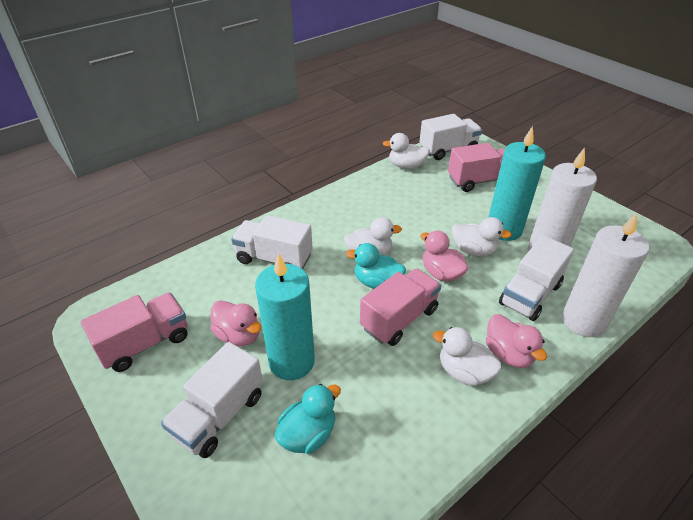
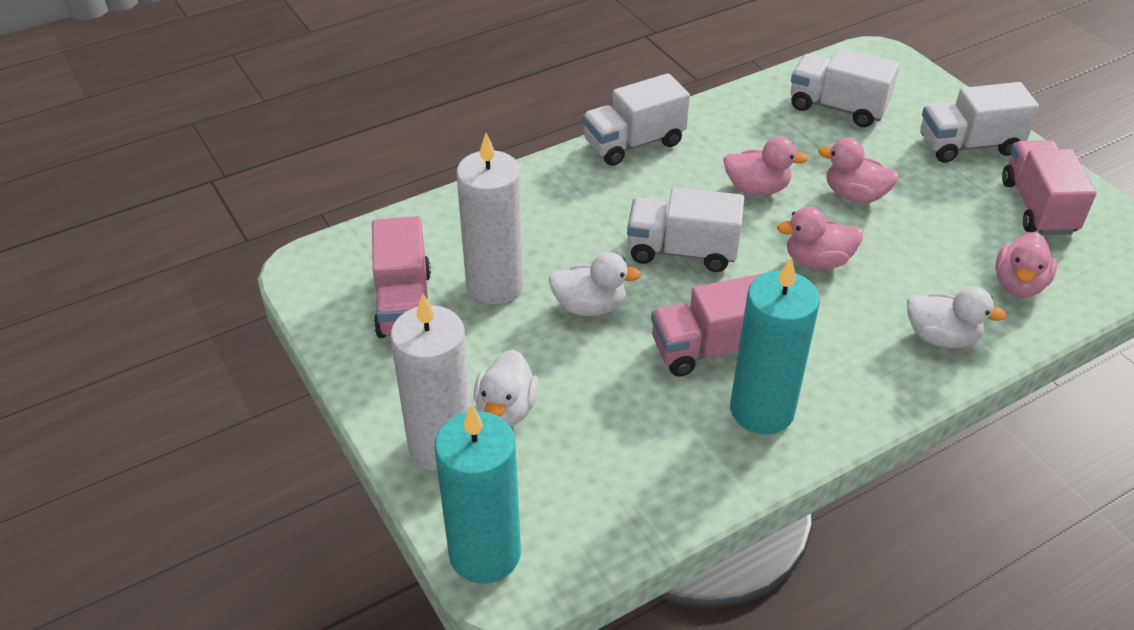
pink duck: 3 -> 4
turquoise duck: 2 -> 0
white duck: 4 -> 3

